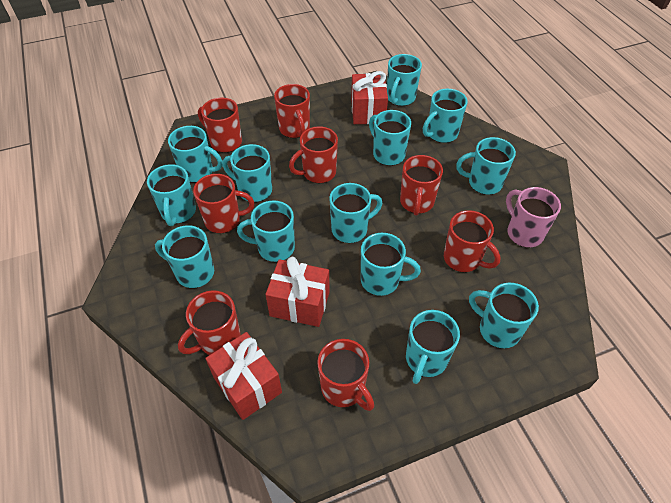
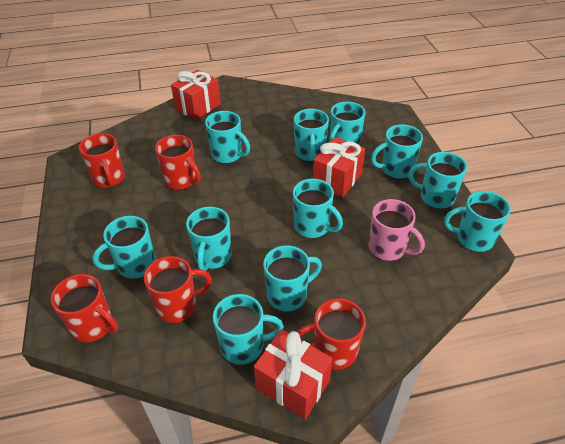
red mug: 8 -> 5
turquoise mug: 13 -> 11

